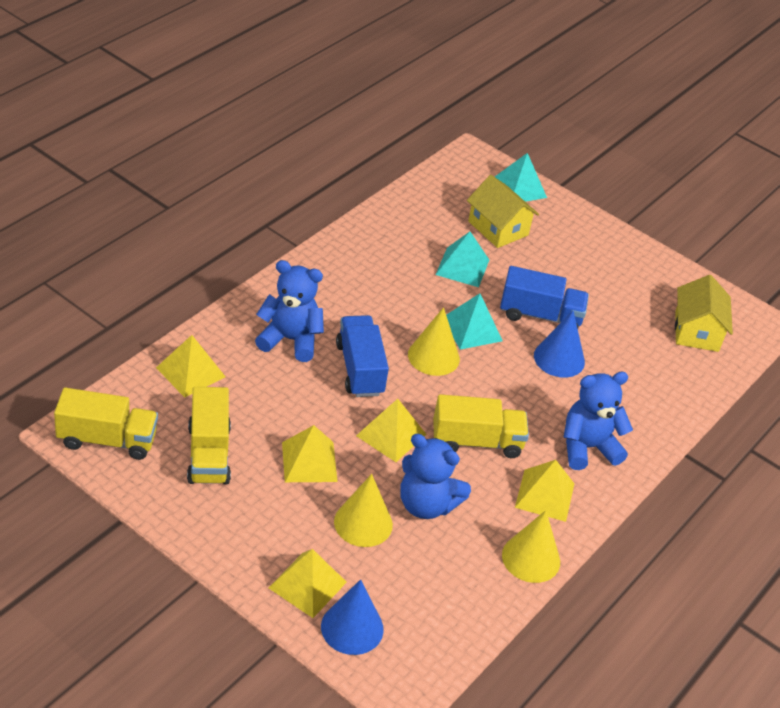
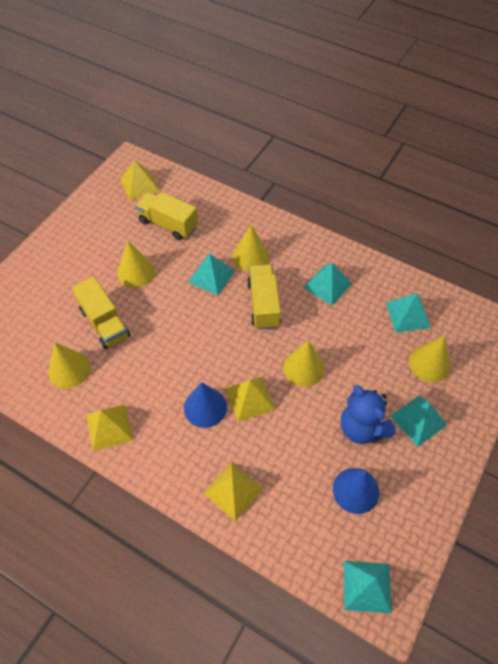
blue teddy bear: 3 -> 1
blue truck: 2 -> 0
turquoise pyramid: 3 -> 5
yellow cone: 3 -> 5
yellow house: 2 -> 0
yellow pyramid: 5 -> 4

